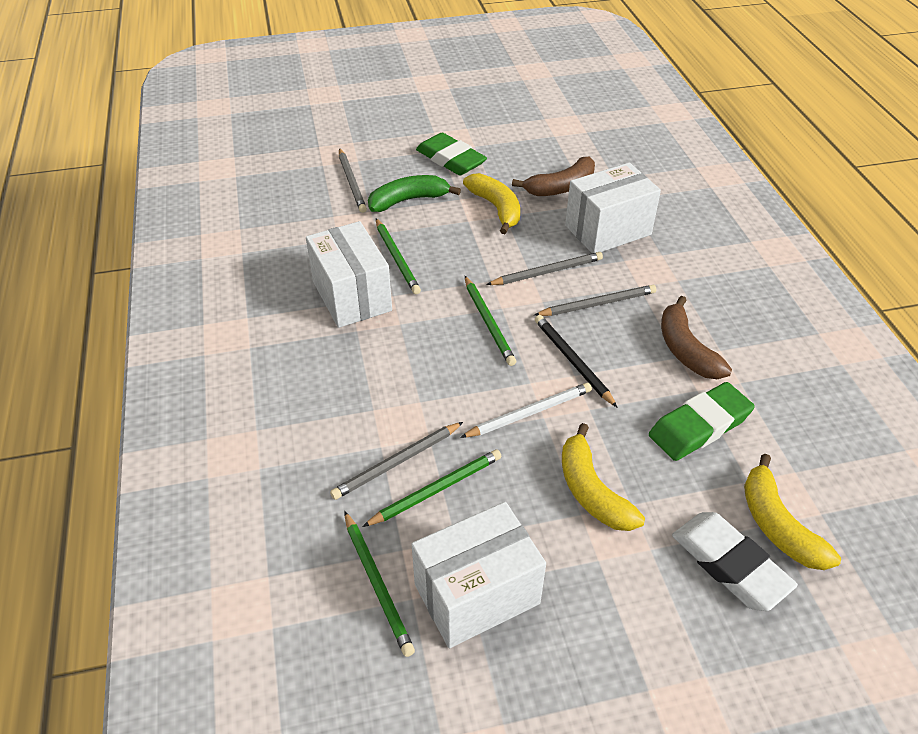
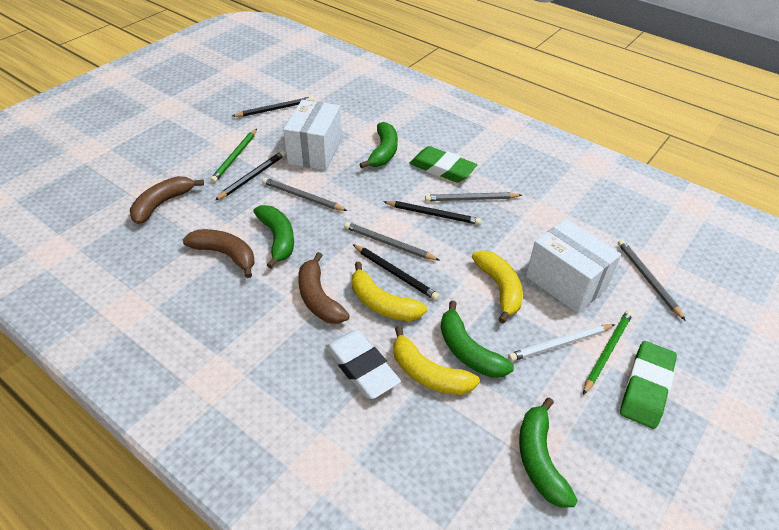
black pencil: 1 -> 4
brown banana: 2 -> 3
green banana: 1 -> 4
green pencil: 4 -> 2
white box: 3 -> 2

